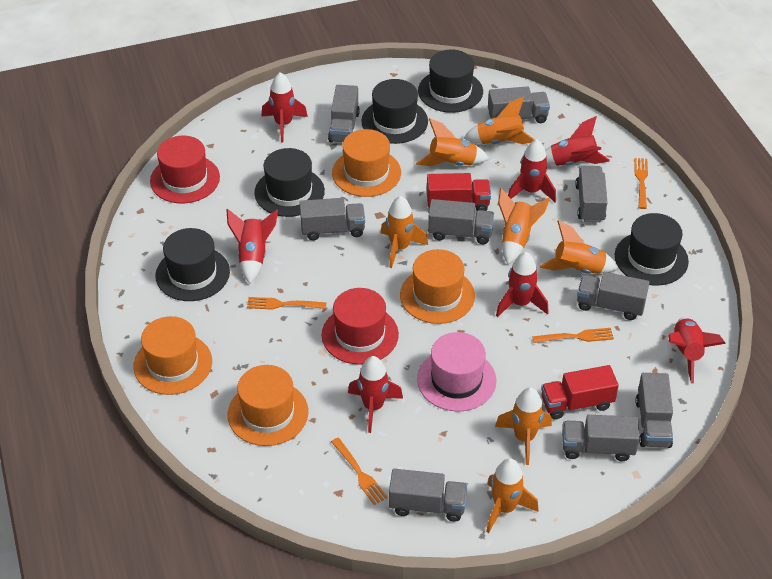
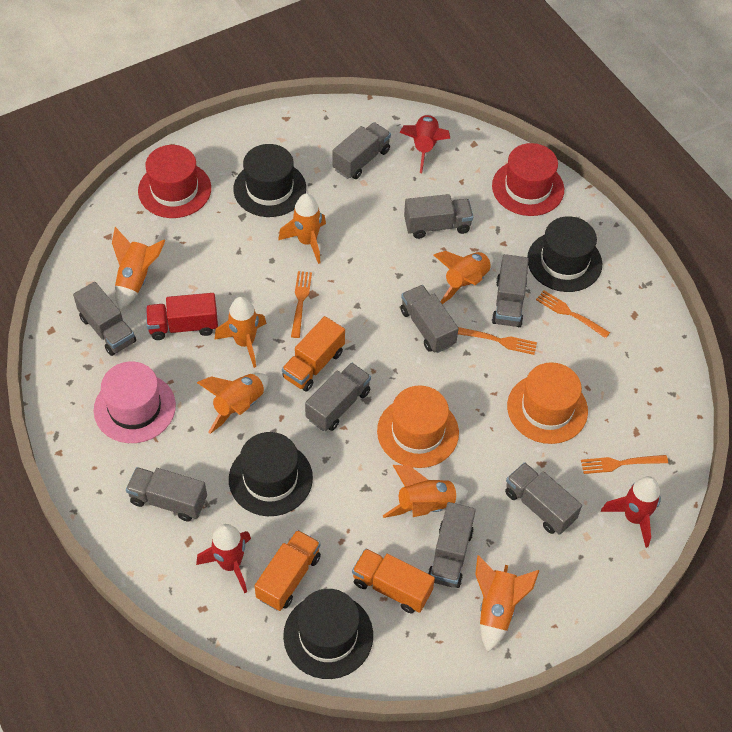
black hat: 5 -> 4
orange hat: 4 -> 2
orange truck: 0 -> 3
red rocket: 7 -> 3
red truck: 2 -> 1

